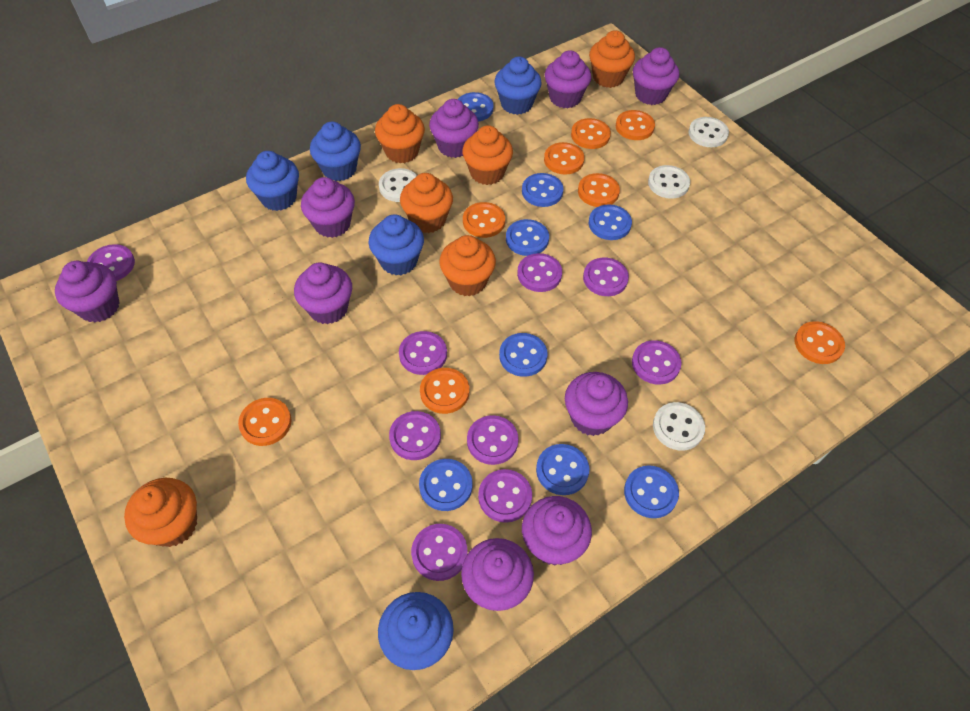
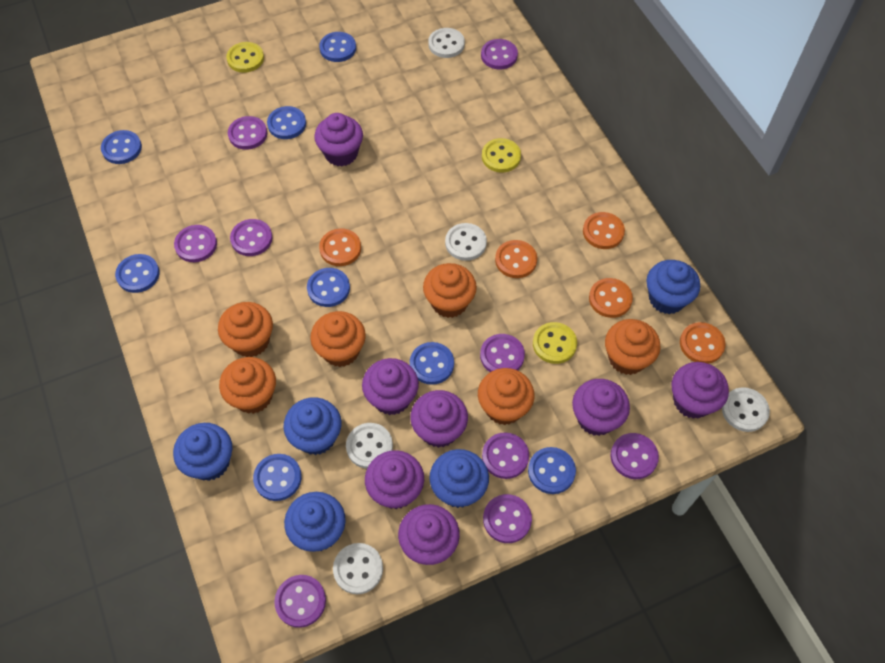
orange button: 8 -> 5
purple cupcake: 9 -> 7
white button: 4 -> 5
yellow button: 0 -> 3

